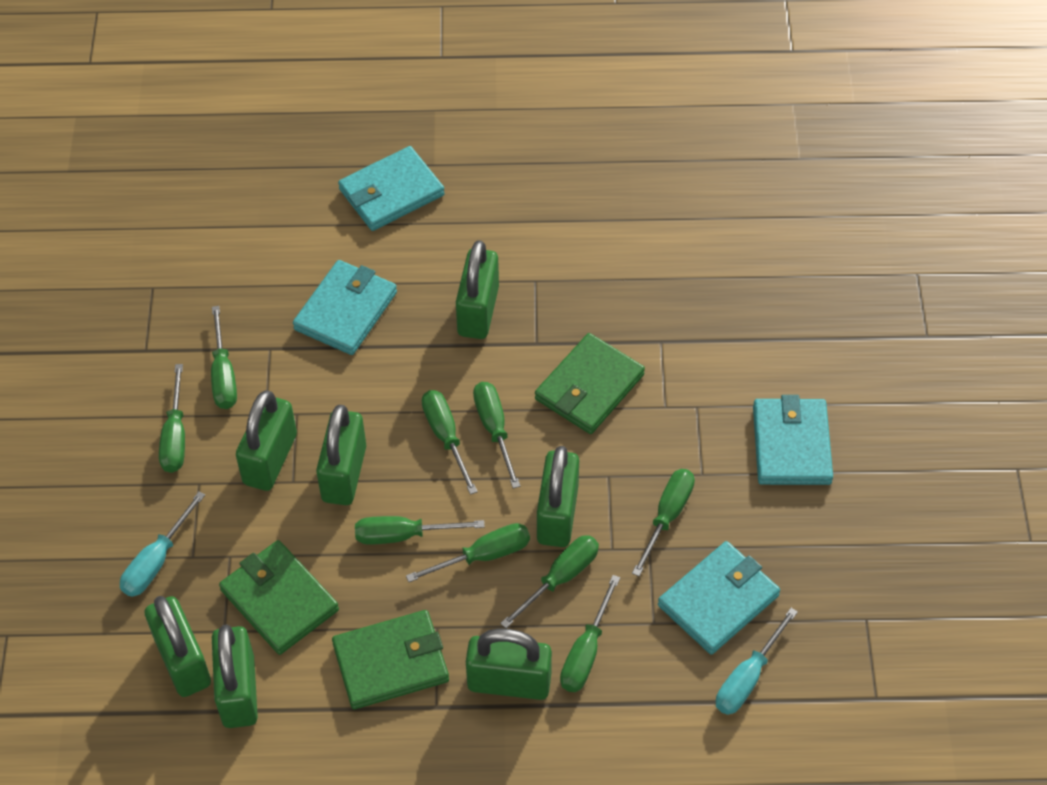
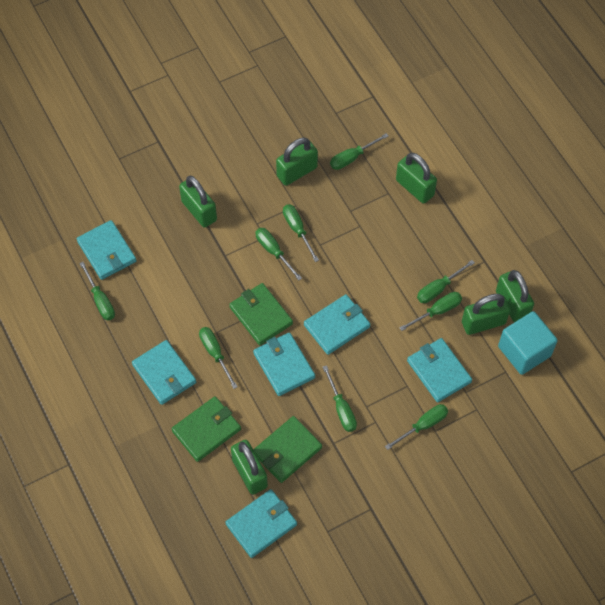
green padlock: 7 -> 6
turquoise cube: 0 -> 1
turquoise screwdriver: 2 -> 0
turquoise wallet: 4 -> 6

